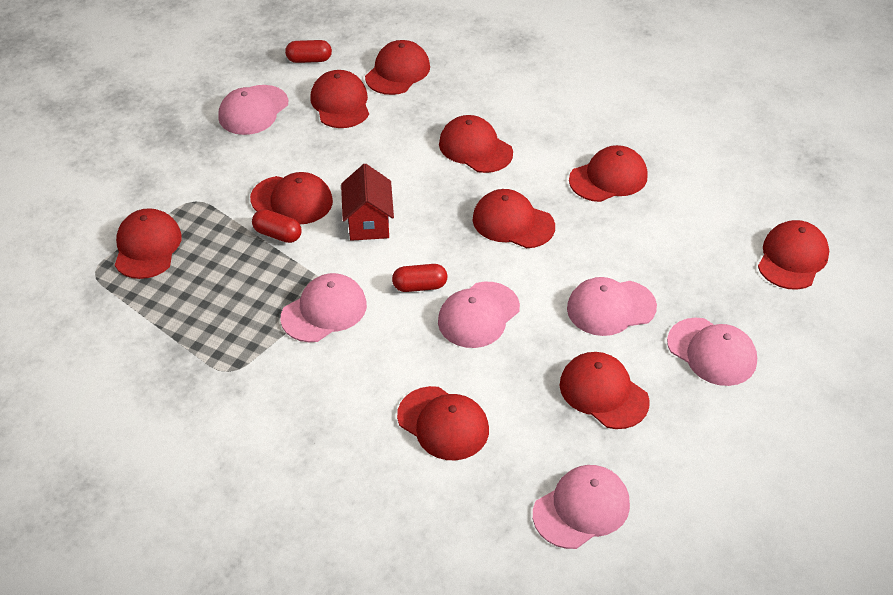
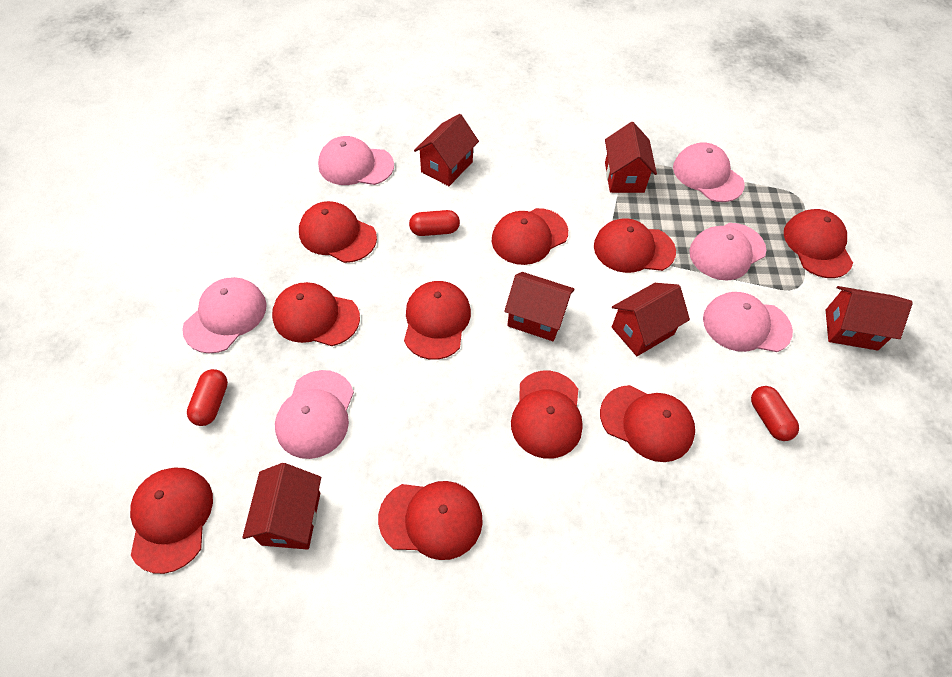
red house: 1 -> 6

